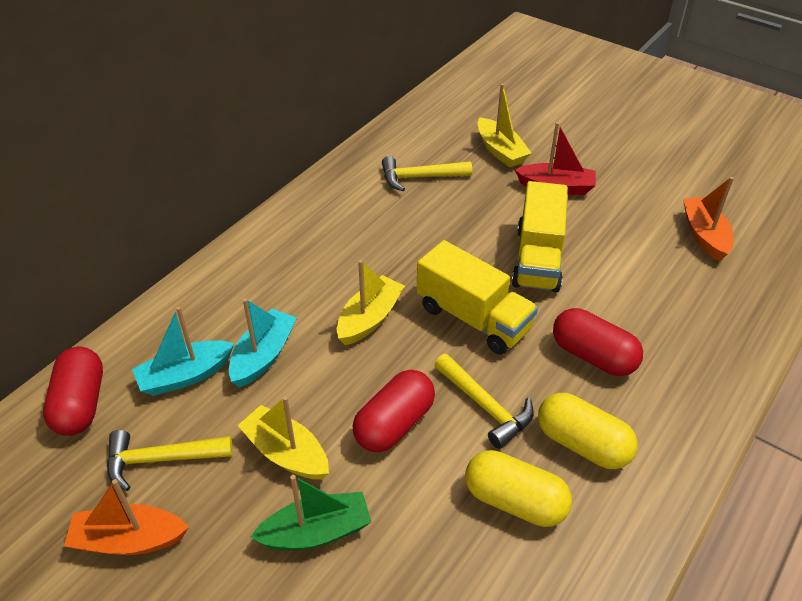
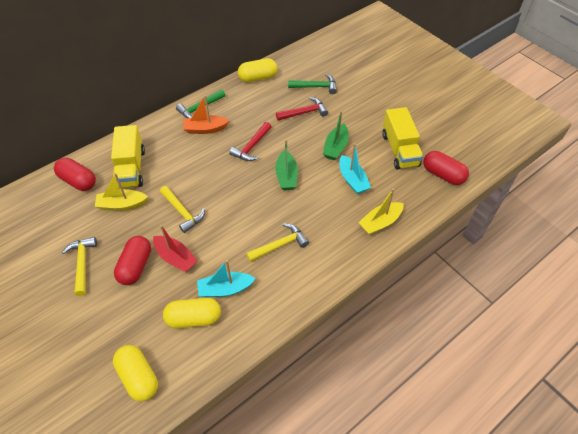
green boat: 1 -> 2
green hammer: 0 -> 2
orange boat: 2 -> 1
red hammer: 0 -> 2
yellow boat: 3 -> 2
yellow capsule: 2 -> 3

